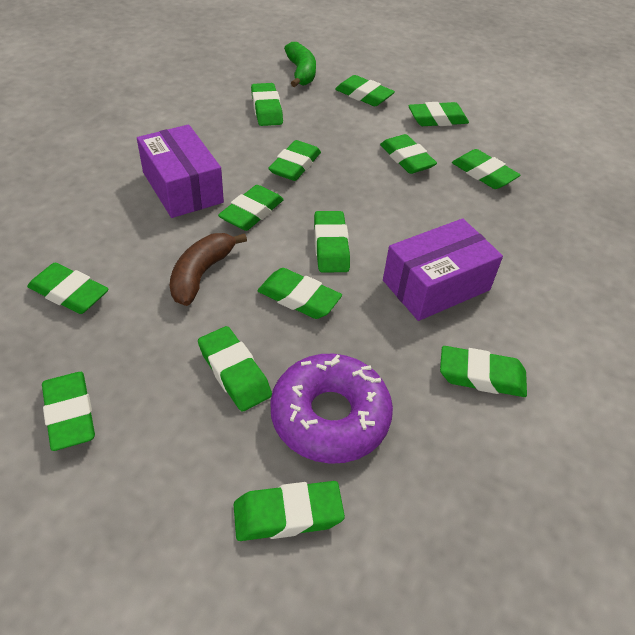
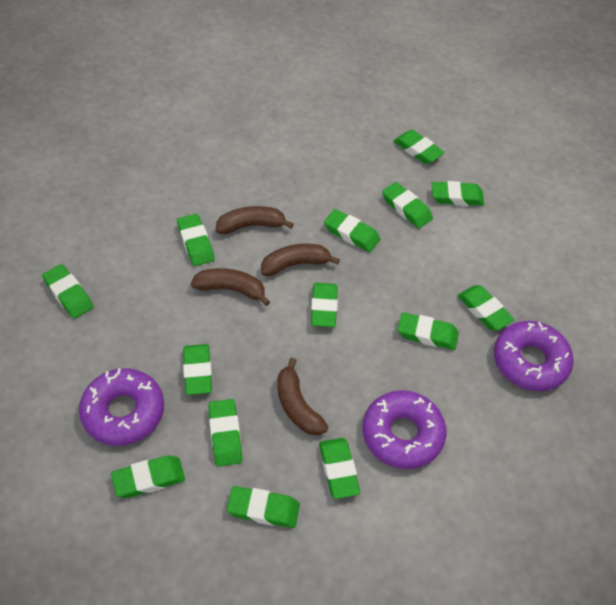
brown banana: 1 -> 4
green banana: 1 -> 0
purple box: 2 -> 0
purple donut: 1 -> 3

